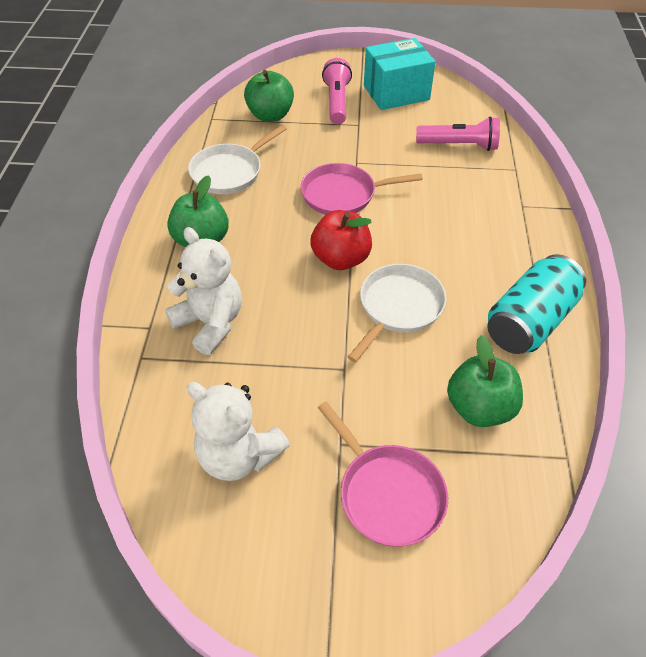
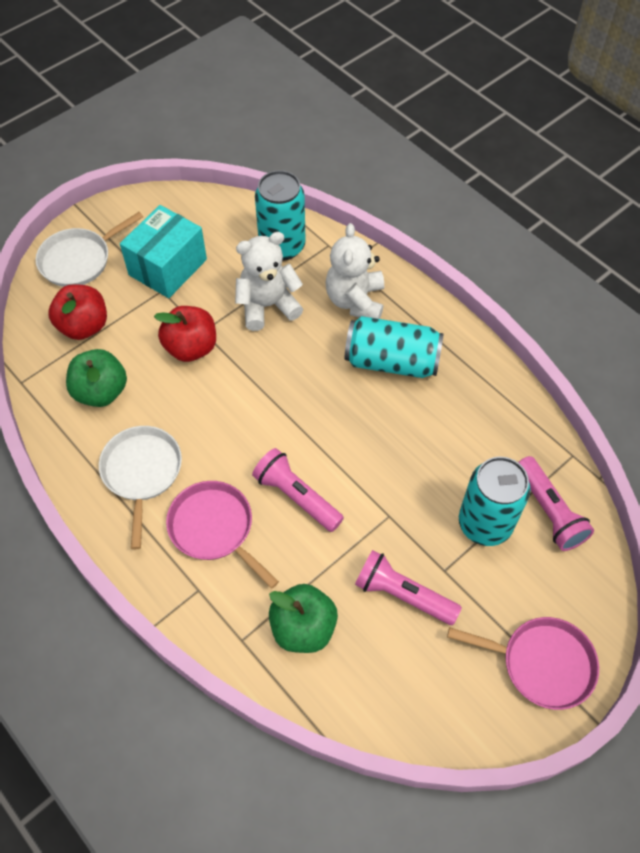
green apple: 3 -> 2
pink flashlight: 2 -> 3
red apple: 1 -> 2
turquoise can: 1 -> 3

